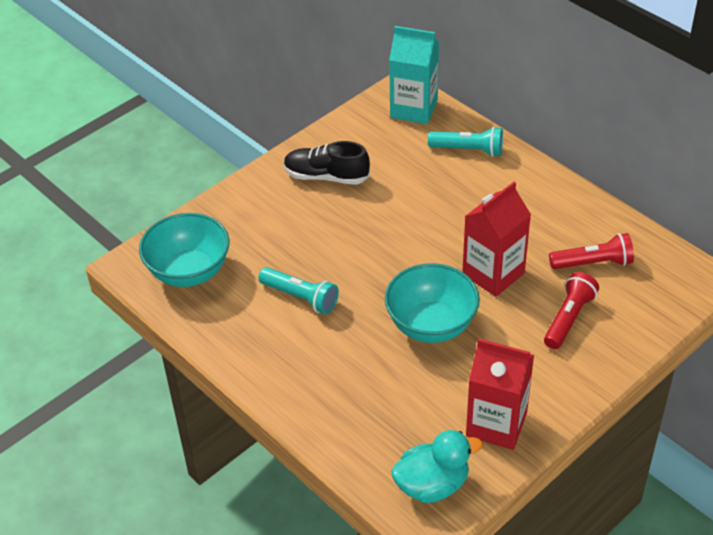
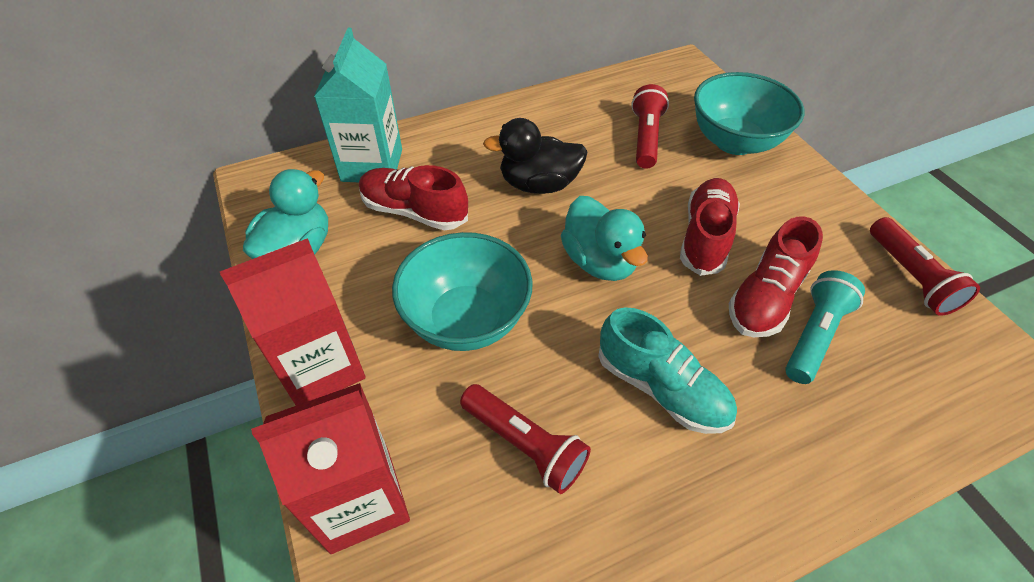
black duck: 0 -> 1
black shoe: 1 -> 0
red flashlight: 2 -> 3
red shoe: 0 -> 3
turquoise duck: 1 -> 2
turquoise flashlight: 2 -> 1
turquoise shoe: 0 -> 1

